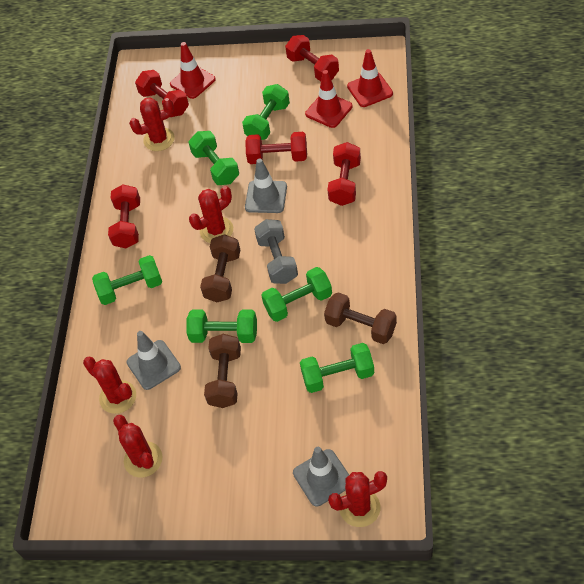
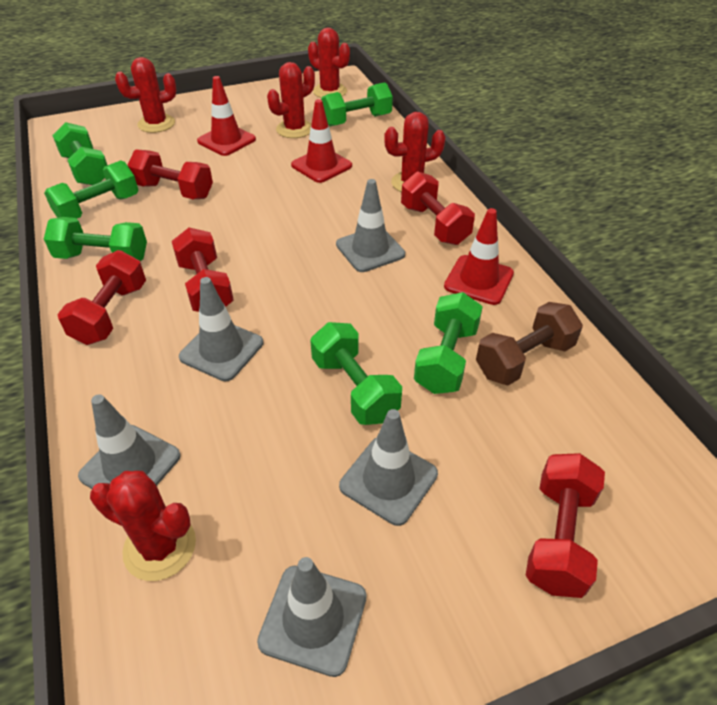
brown dumbbell: 3 -> 1
grey dumbbell: 1 -> 0
grey traffic cone: 3 -> 5

